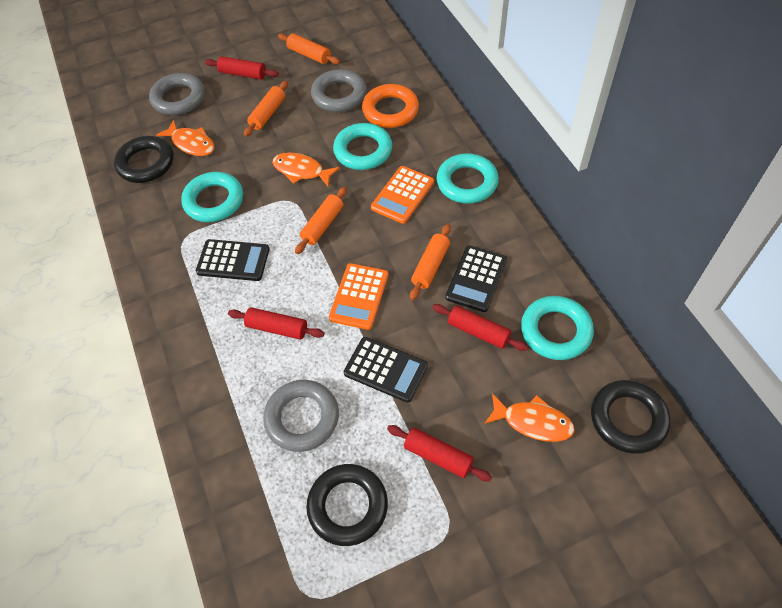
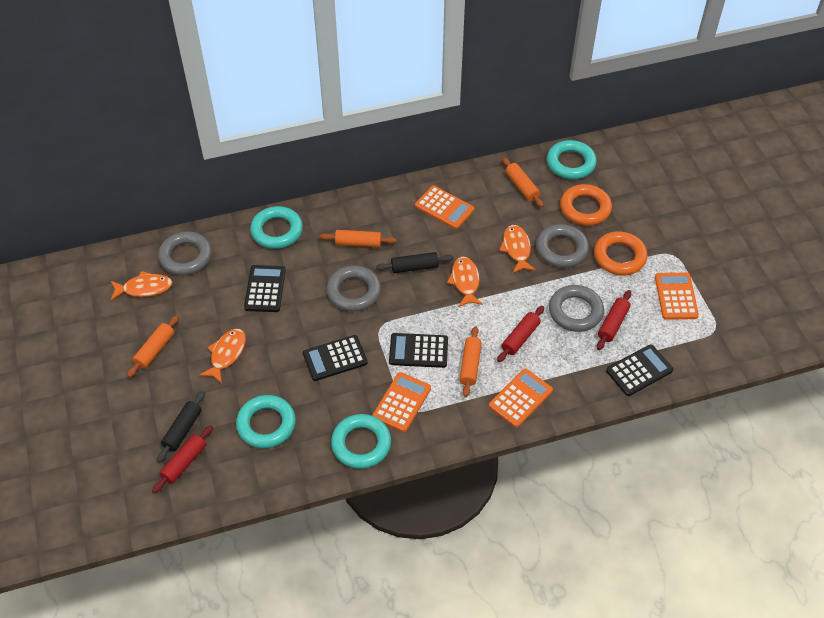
black calculator: 3 -> 4
black ring: 3 -> 0
black rolling pin: 0 -> 2
grey ring: 3 -> 4
orange calculator: 2 -> 4
orange fish: 3 -> 4
orange ring: 1 -> 2
red rolling pin: 4 -> 3

